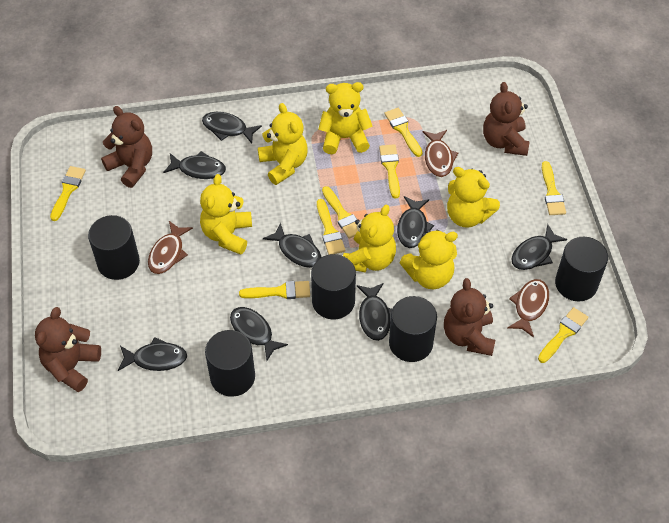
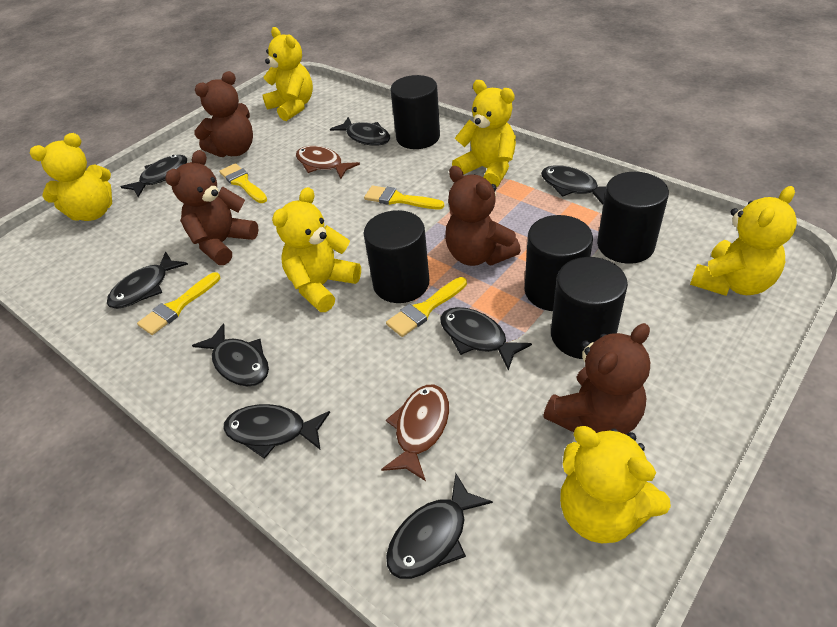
brown fish: 3 -> 2
yellow brush: 8 -> 4

